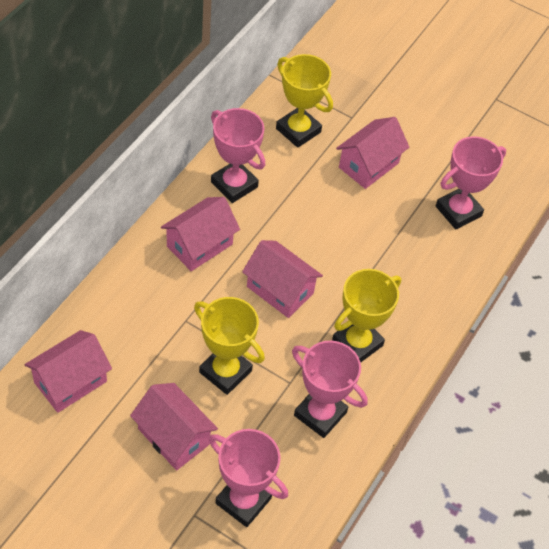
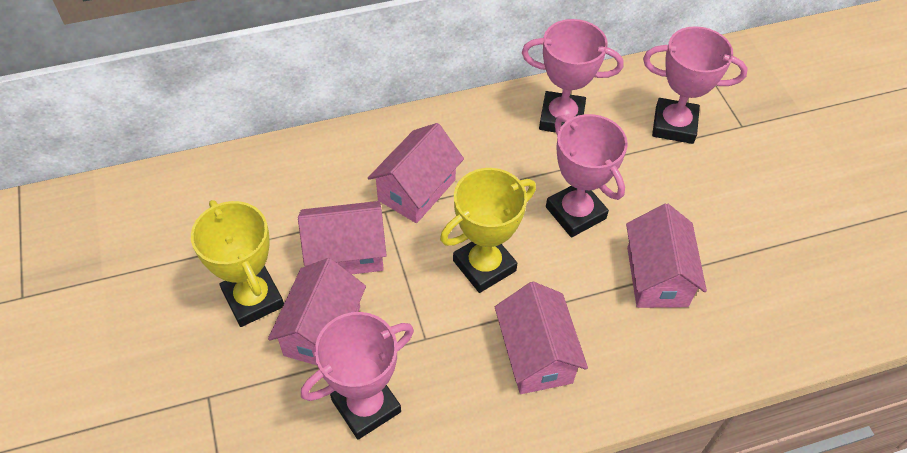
yellow trophy: 3 -> 2

